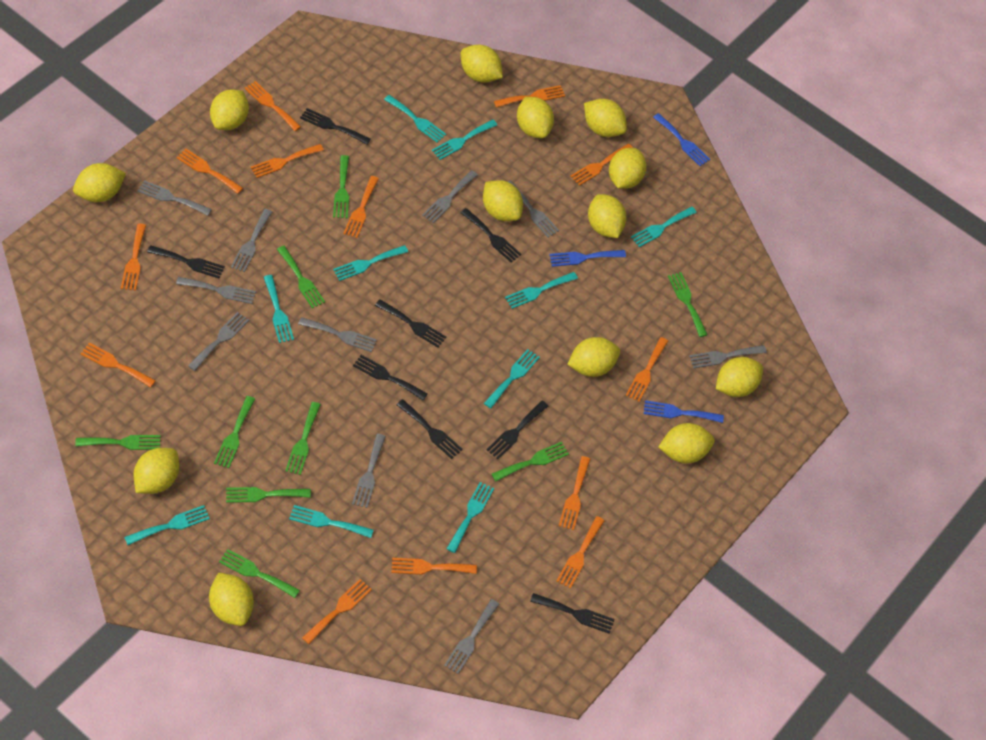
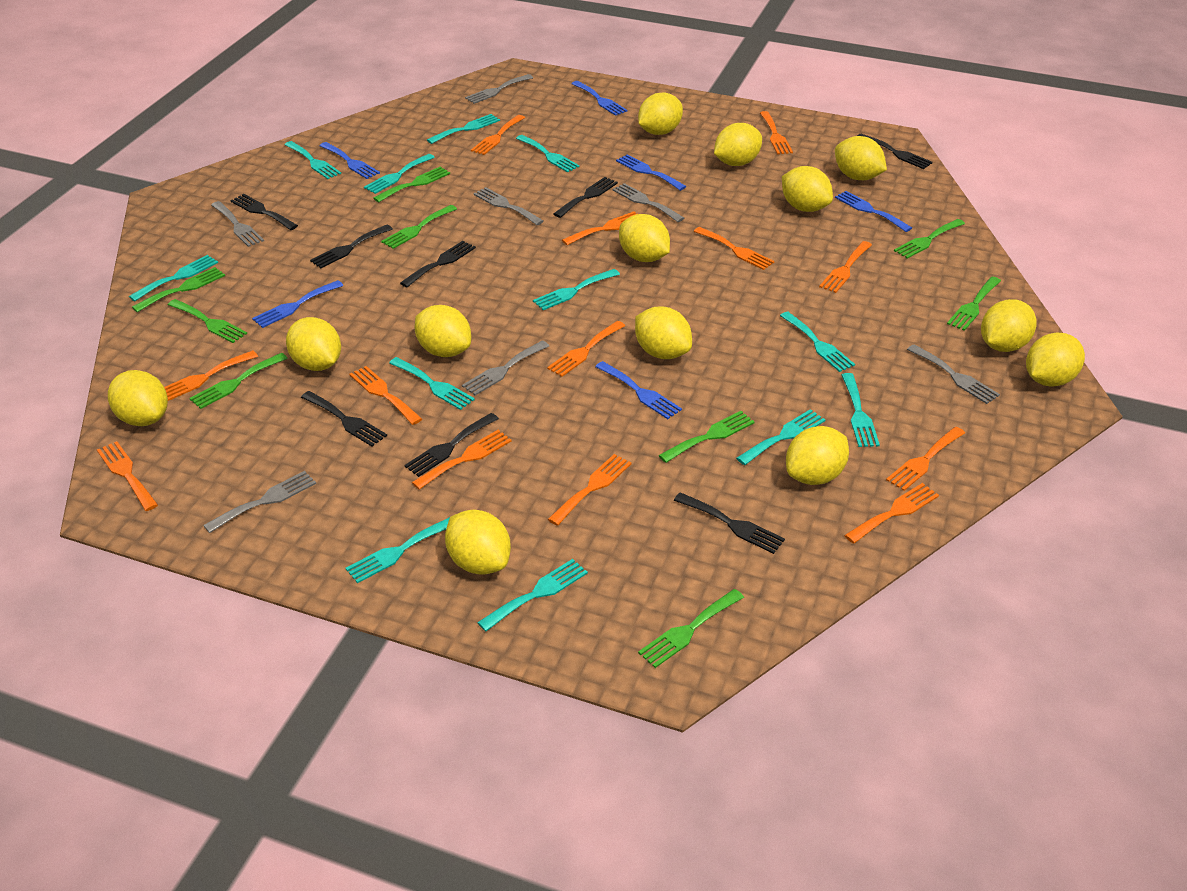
blue fork: 3 -> 6
grey fork: 10 -> 7
turquoise fork: 10 -> 12

